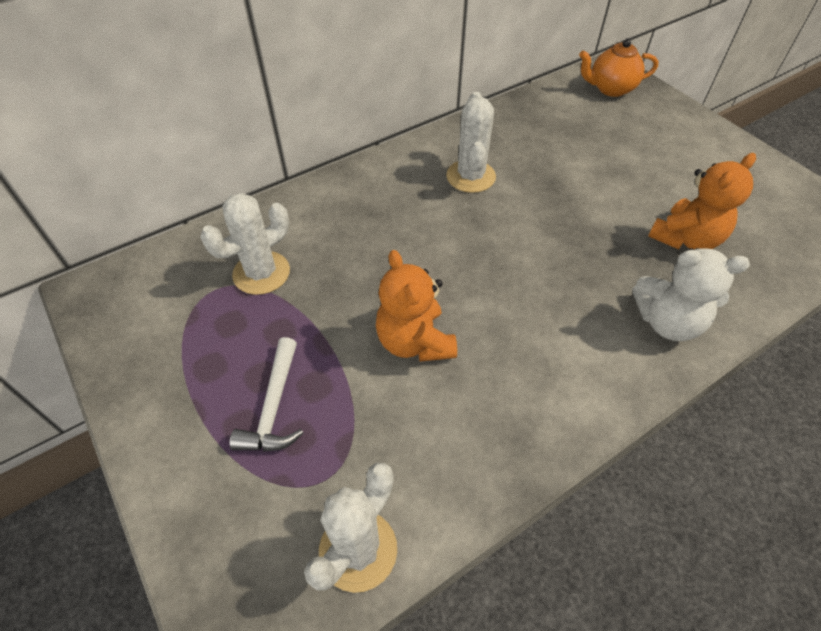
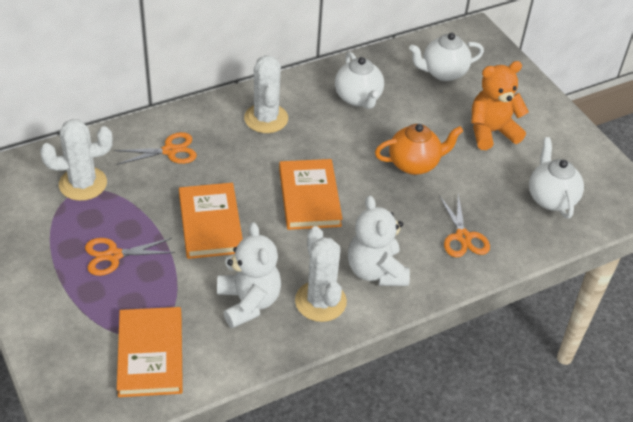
orange book: 0 -> 3
orange scissors: 0 -> 3
orange teddy bear: 2 -> 1
white hammer: 1 -> 0
white teapot: 0 -> 3
white teddy bear: 1 -> 2

